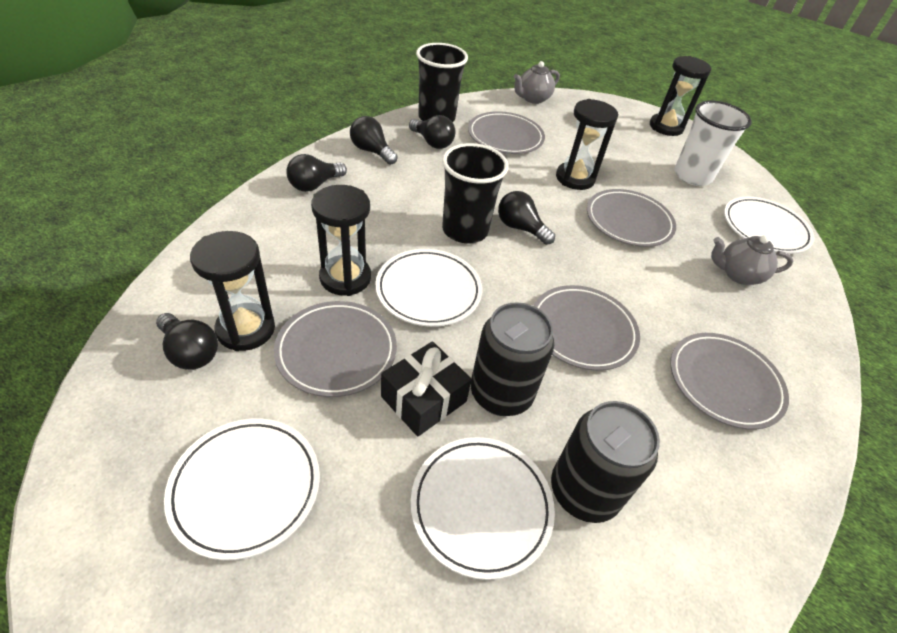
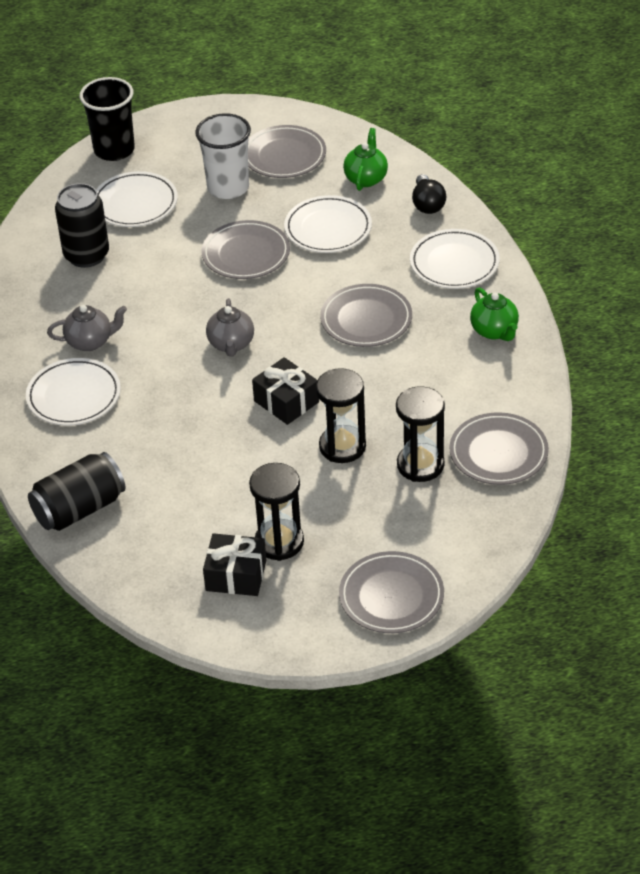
black cup: 2 -> 1
black gift: 1 -> 2
black hourglass: 4 -> 3
black light bulb: 5 -> 1
green teapot: 0 -> 2

